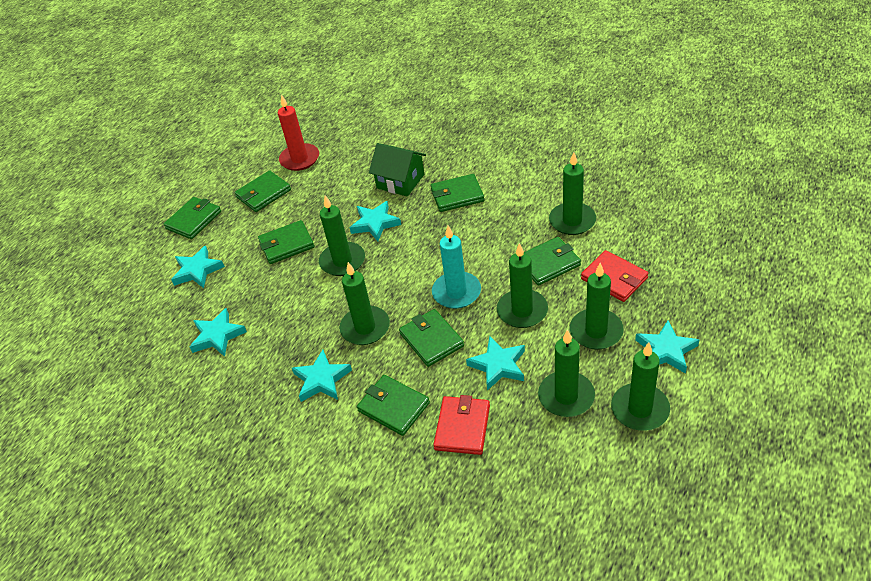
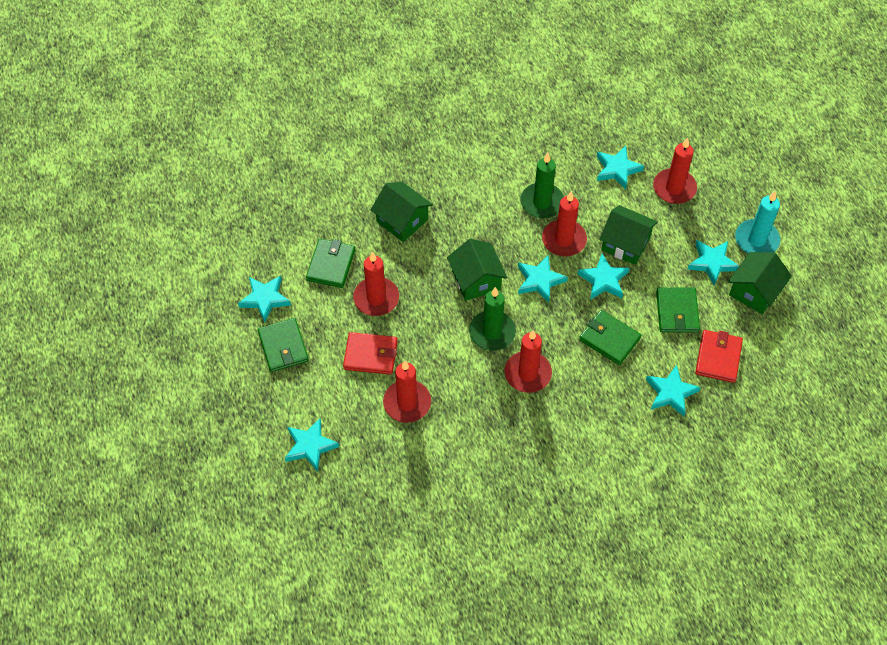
green candle: 7 -> 2
green house: 1 -> 4
green wallet: 7 -> 4
red candle: 1 -> 5
turquoise star: 6 -> 7

